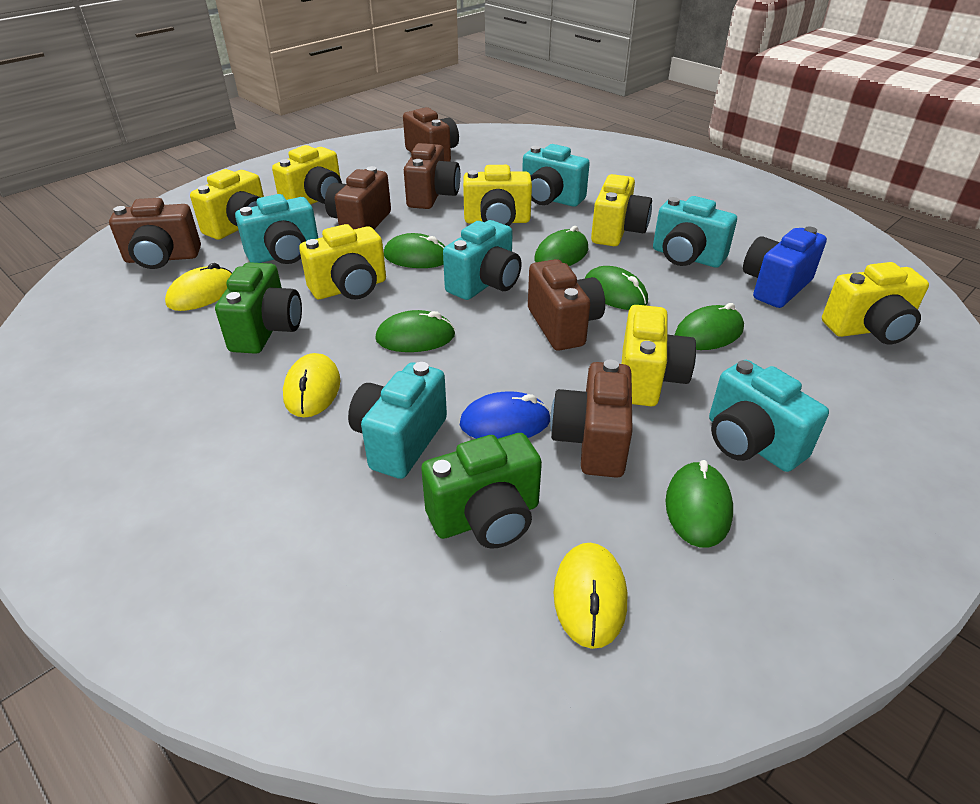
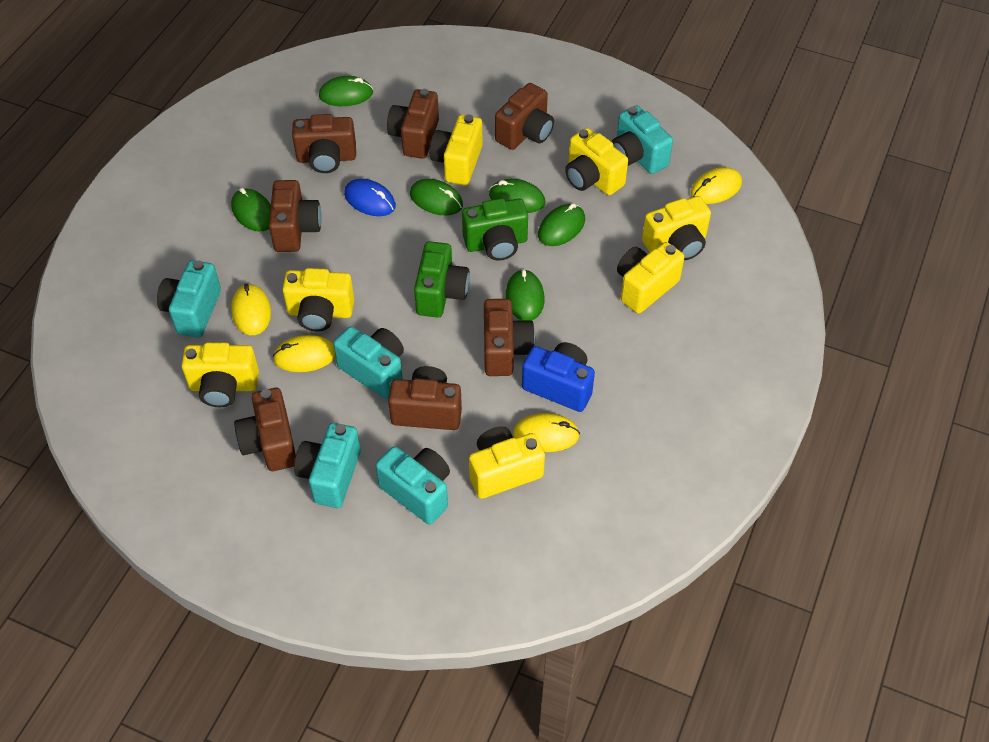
brown camera: 6 -> 7
turquoise camera: 6 -> 5
yellow mouse: 3 -> 4

